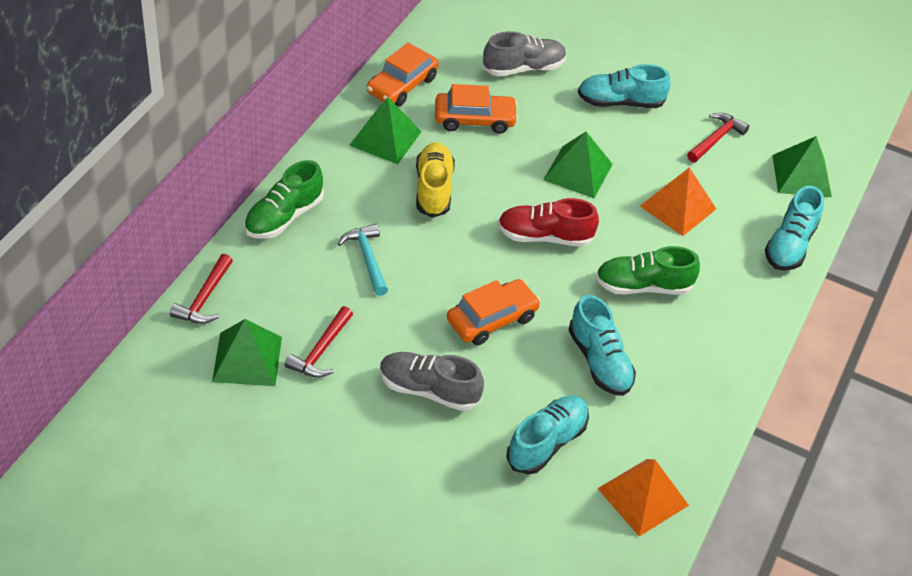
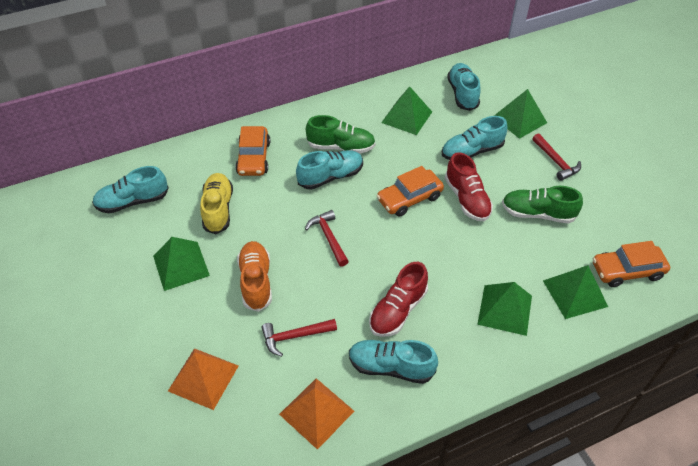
green pyramid: 4 -> 5
grey shoe: 2 -> 0
orange shoe: 0 -> 1
red shoe: 1 -> 2
turquoise hammer: 1 -> 0
turquoise shoe: 4 -> 5

